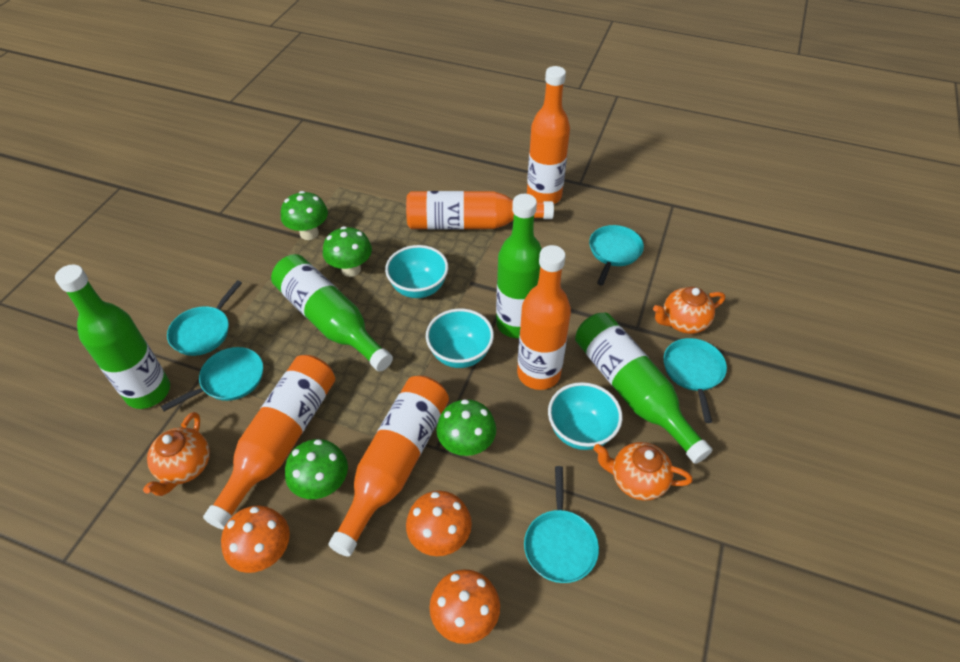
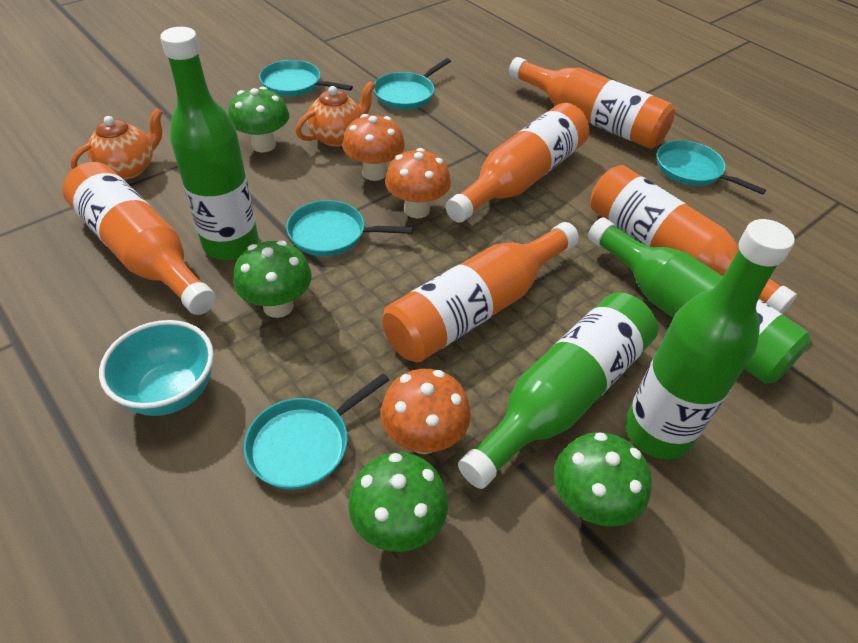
orange teapot: 3 -> 2
turquoise bowl: 3 -> 1

